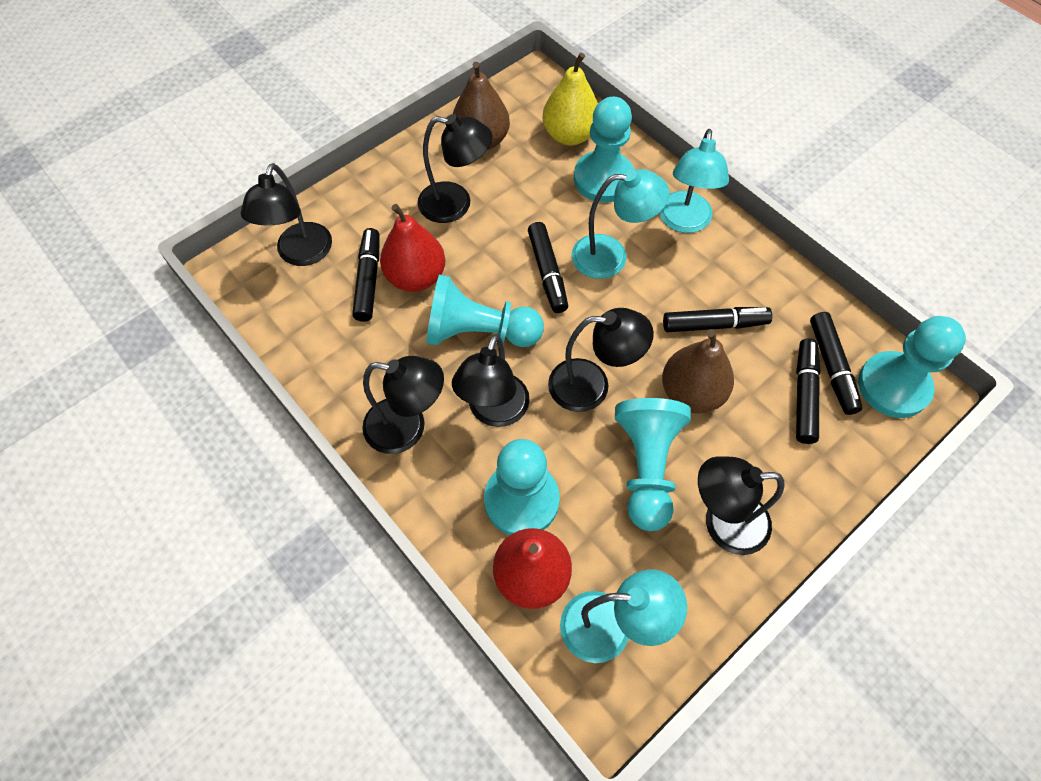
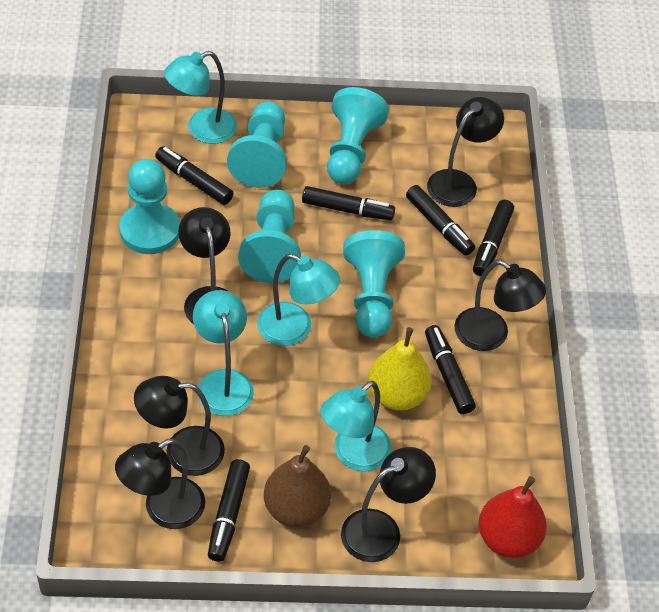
black marker: 5 -> 6
brown pear: 2 -> 1
red pear: 2 -> 1
turquoise lamp: 3 -> 4

